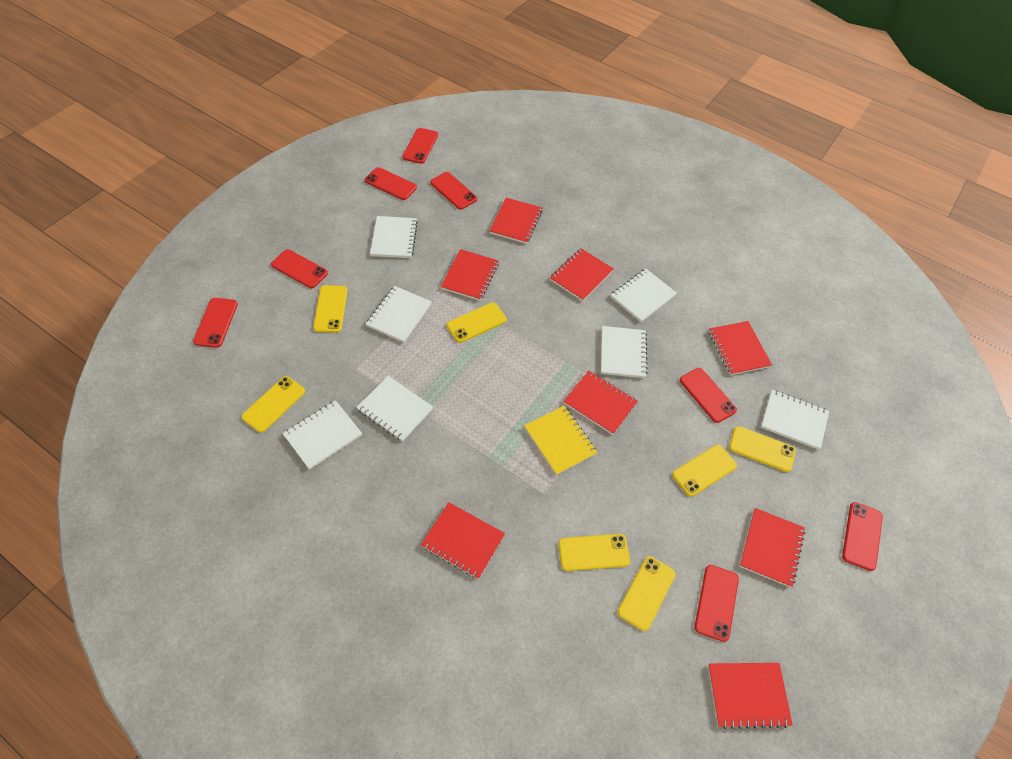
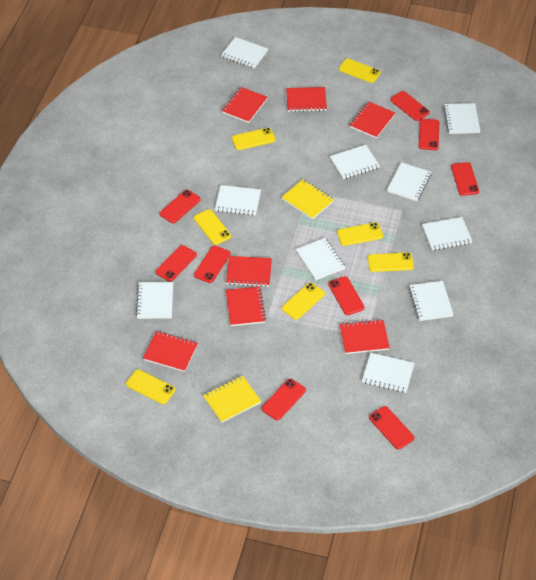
red notebook: 8 -> 7
red phone: 8 -> 9
white notebook: 7 -> 10
yellow notebook: 1 -> 2

